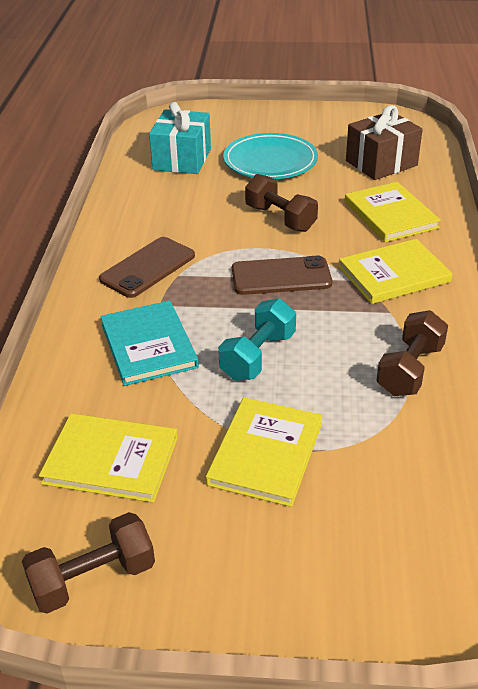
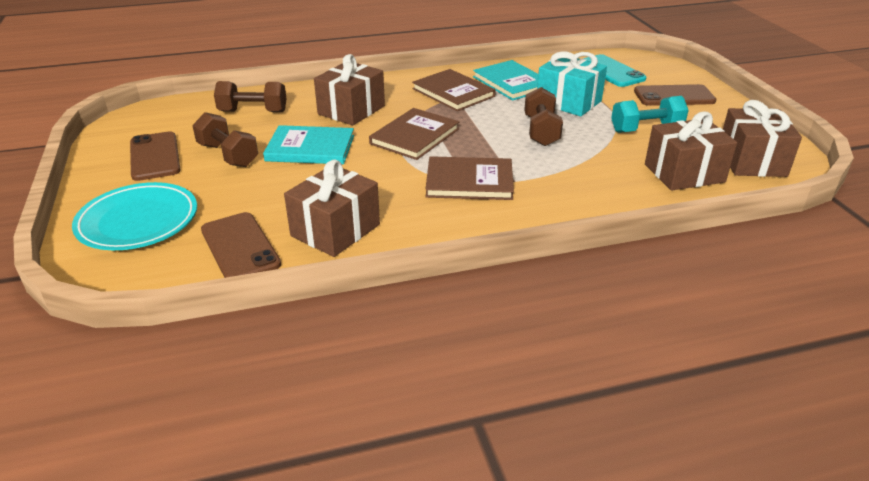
brown book: 0 -> 3
brown gift: 1 -> 4
brown phone: 2 -> 3
turquoise book: 1 -> 2
turquoise phone: 0 -> 1
yellow book: 4 -> 0

